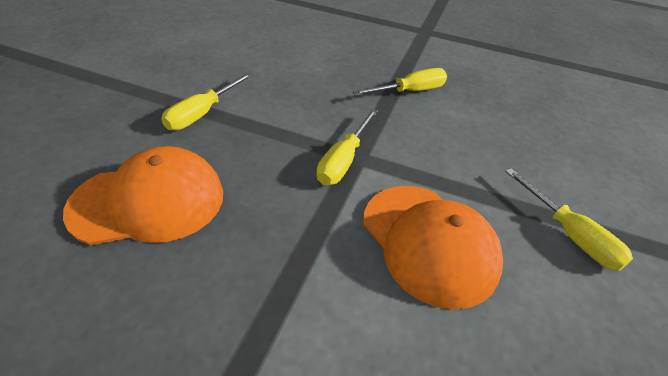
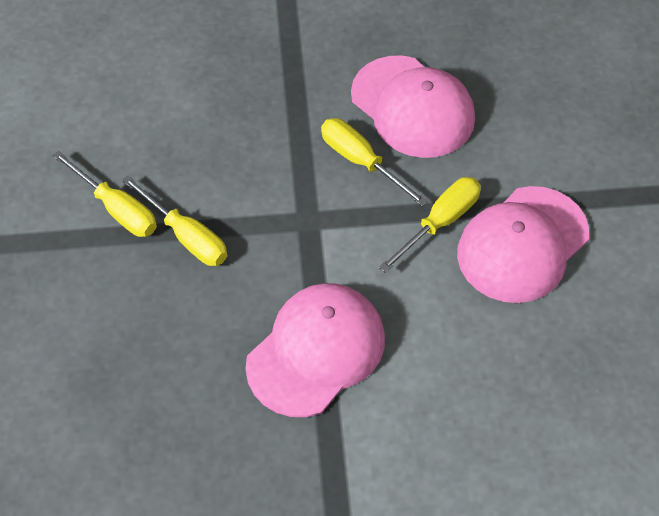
orange cap: 2 -> 0
pink cap: 0 -> 3

